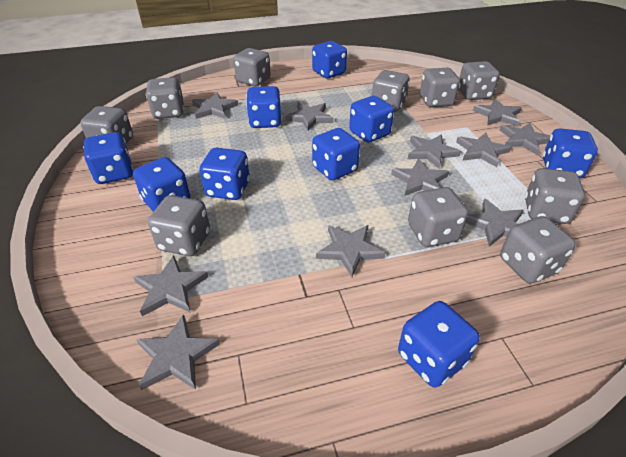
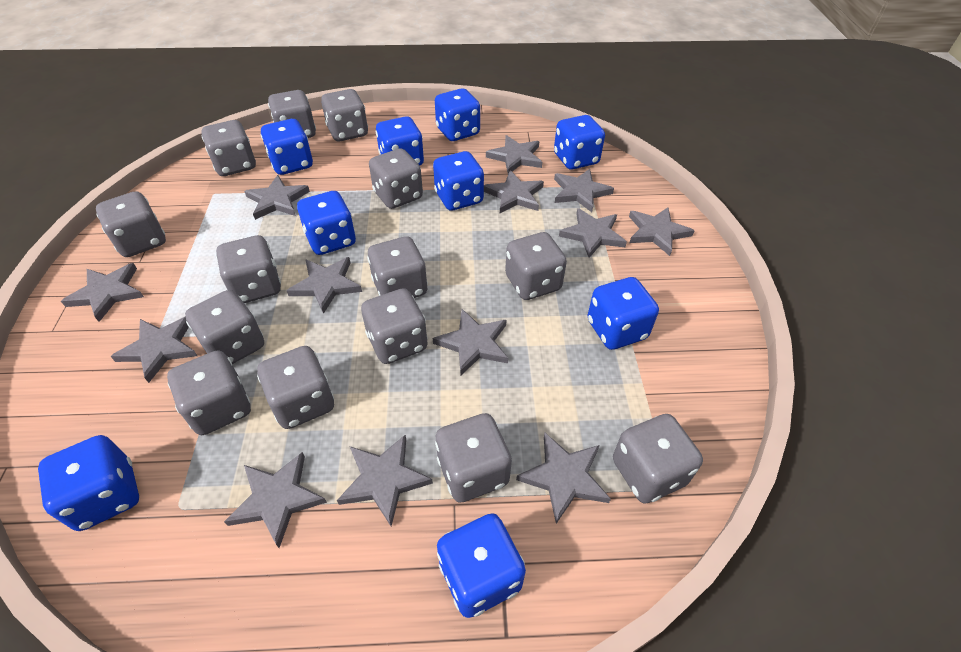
grey dice: 10 -> 14
grey star: 11 -> 13

